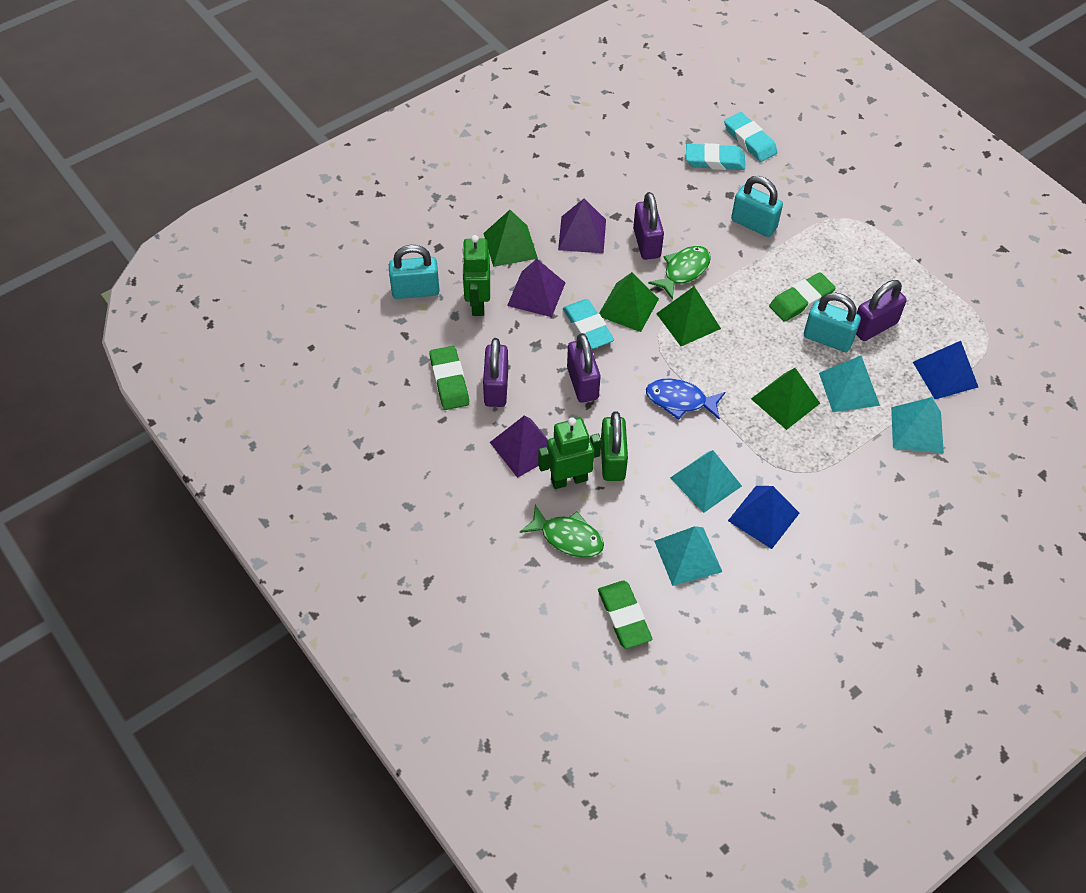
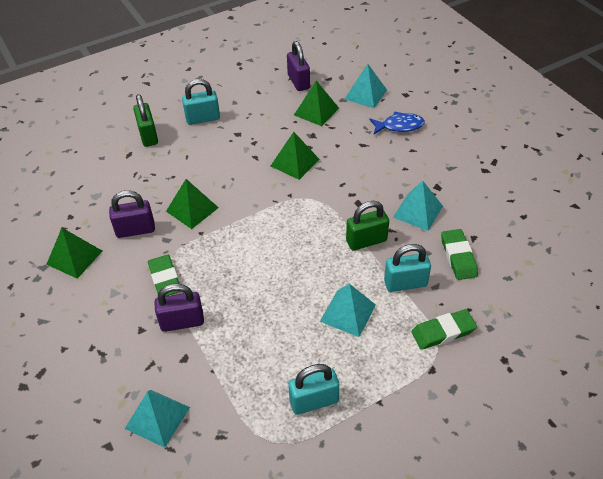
blue pyramid: 2 -> 0
green fish: 2 -> 0
green padlock: 1 -> 2
green robot: 2 -> 0
purple padlock: 4 -> 3
purple pyramid: 3 -> 0
turquoise eraser: 3 -> 0

